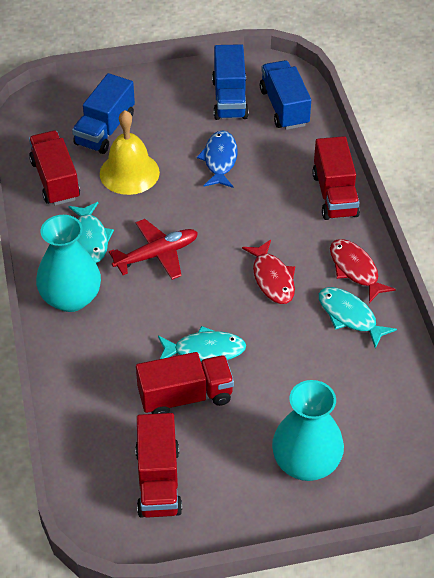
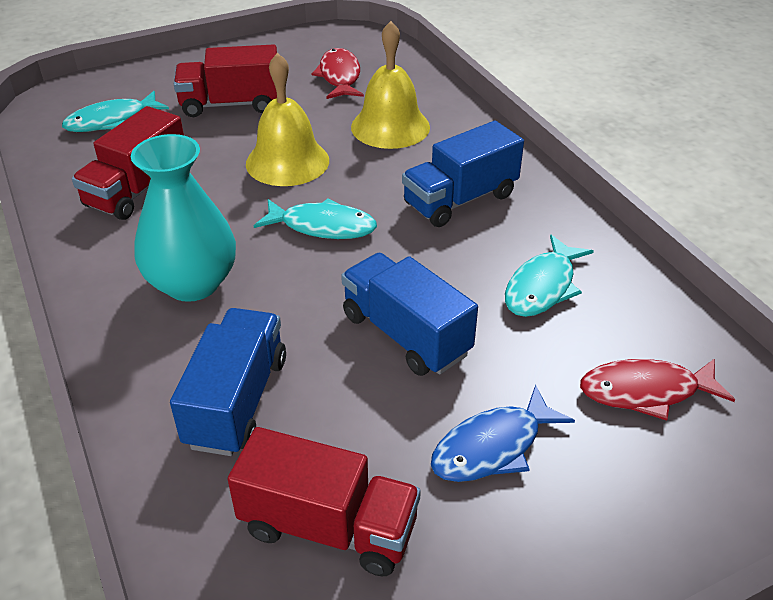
red plane: 1 -> 0
red truck: 4 -> 3
turquoise vase: 2 -> 1
yellow bell: 1 -> 2

